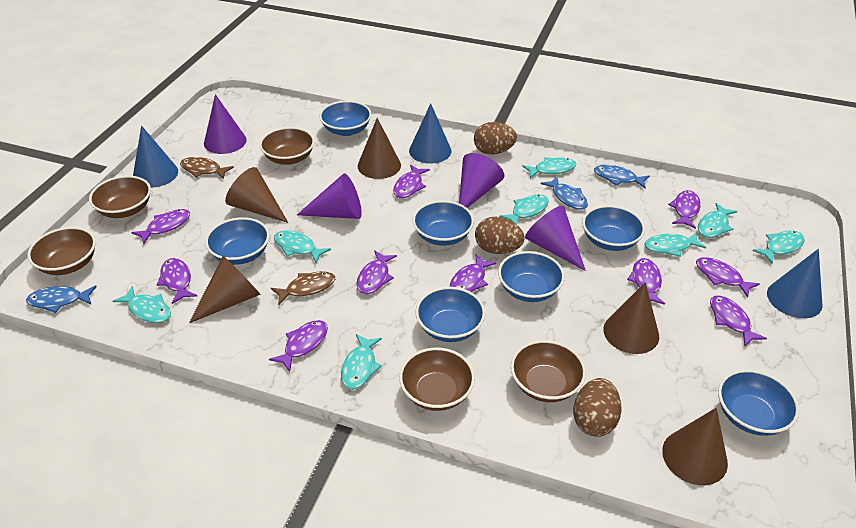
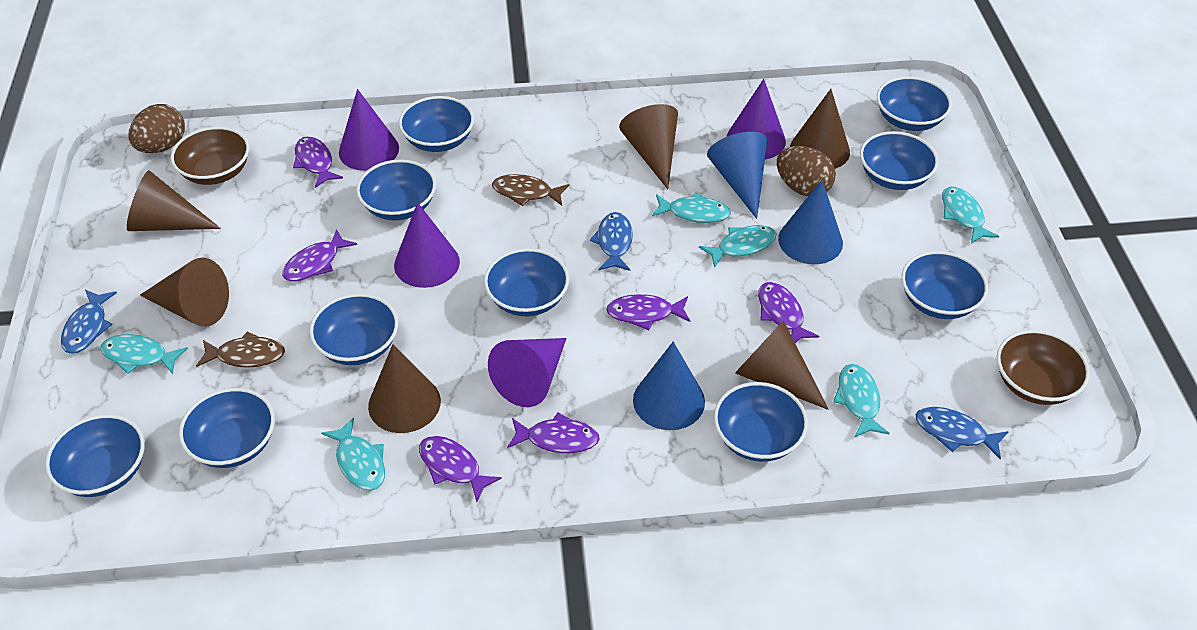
blue bowl: 7 -> 10
brown bowl: 5 -> 2
brown cone: 5 -> 6
brown egg: 3 -> 2
purple fish: 10 -> 6
turquoise fish: 8 -> 6

